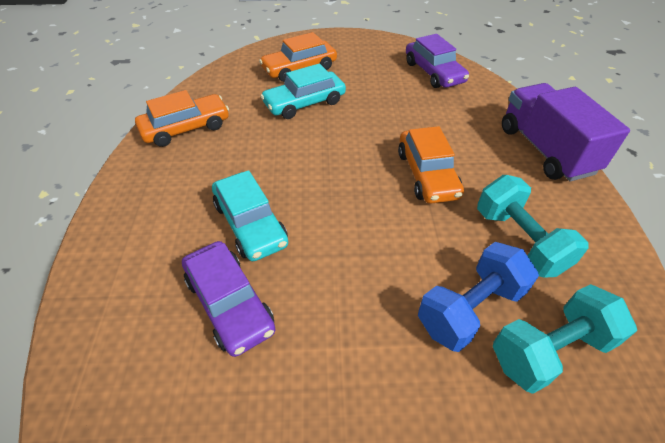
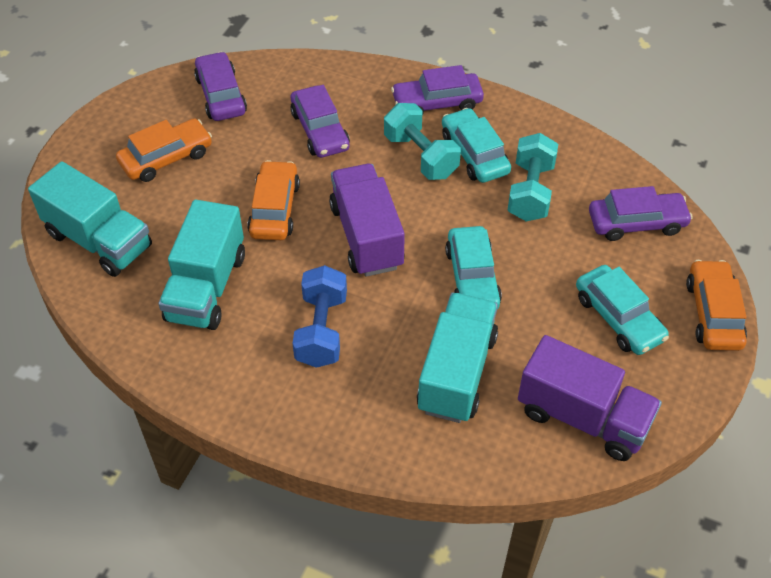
purple car: 2 -> 4
purple truck: 1 -> 2
turquoise car: 2 -> 3
turquoise truck: 0 -> 3

